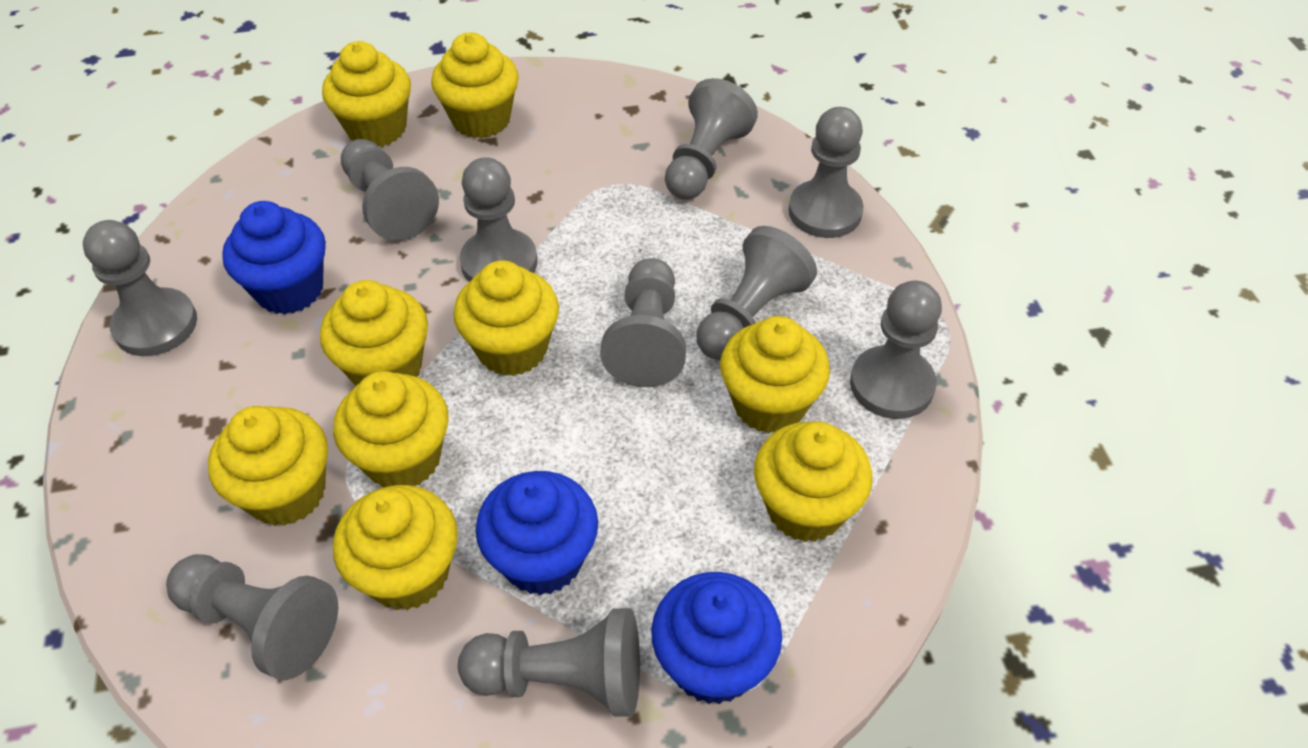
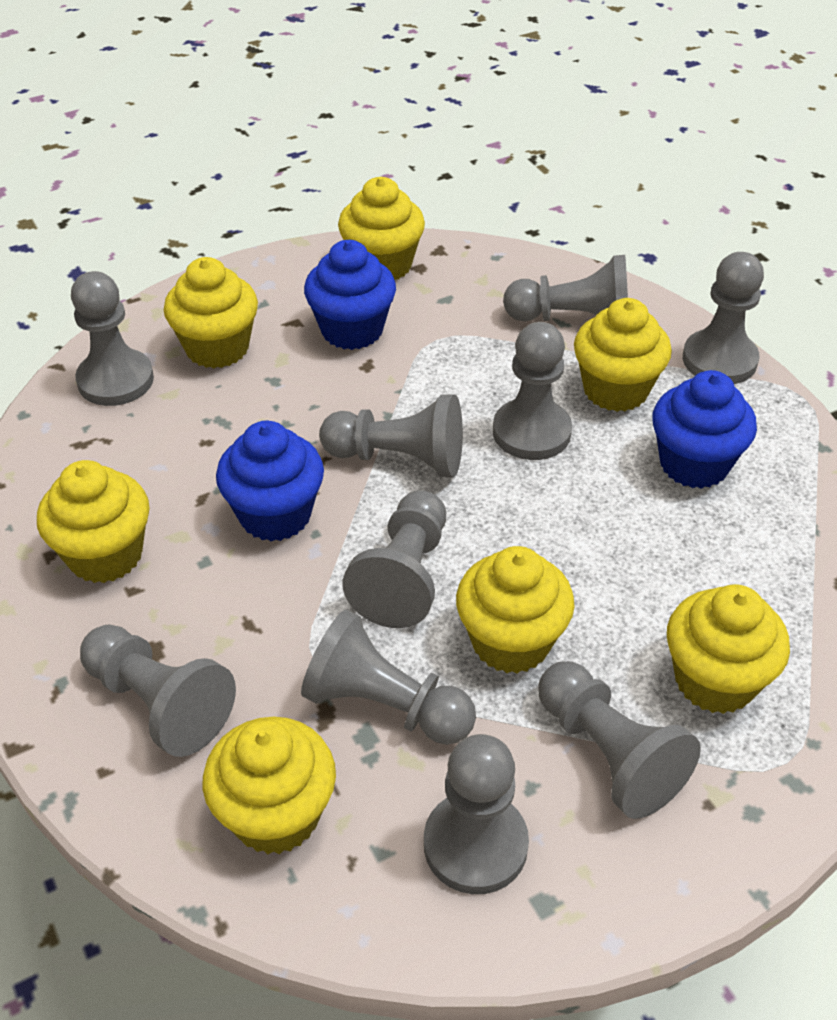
yellow cupcake: 9 -> 7

